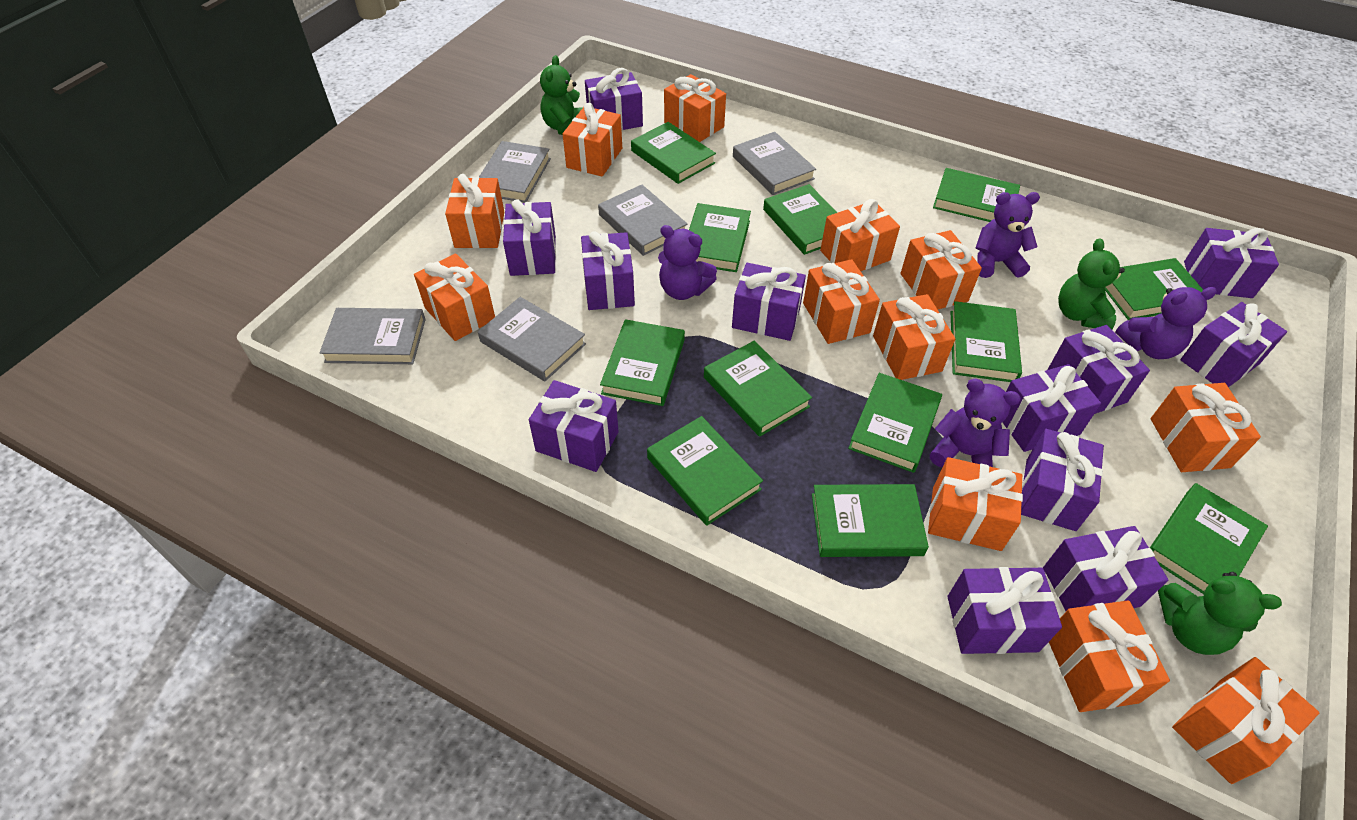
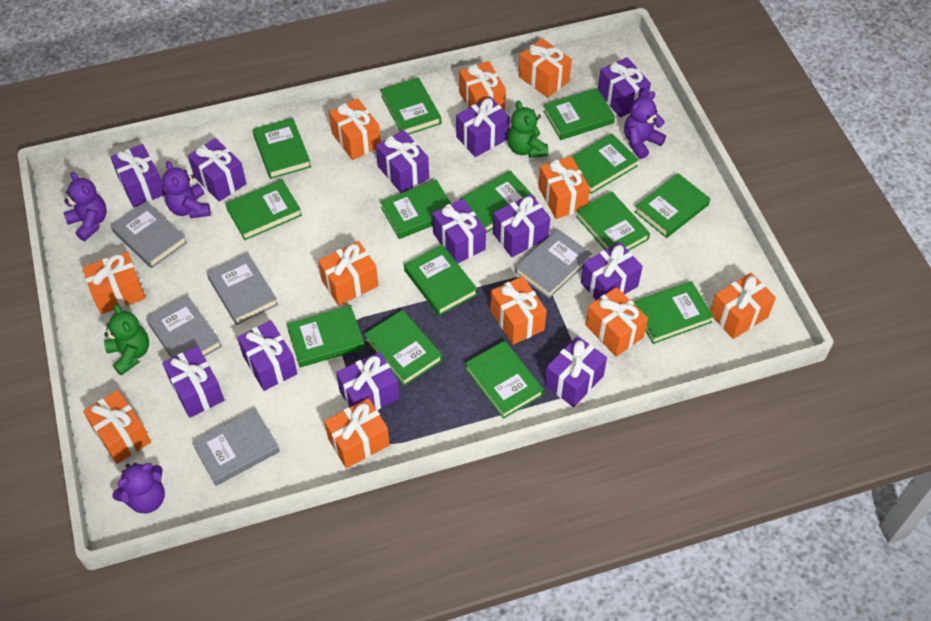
green book: 12 -> 14
green teddy bear: 3 -> 2
orange gift: 12 -> 11

